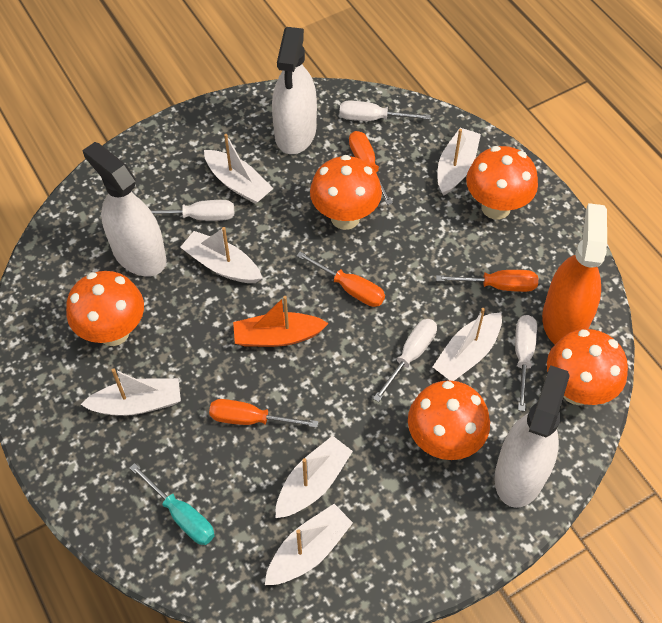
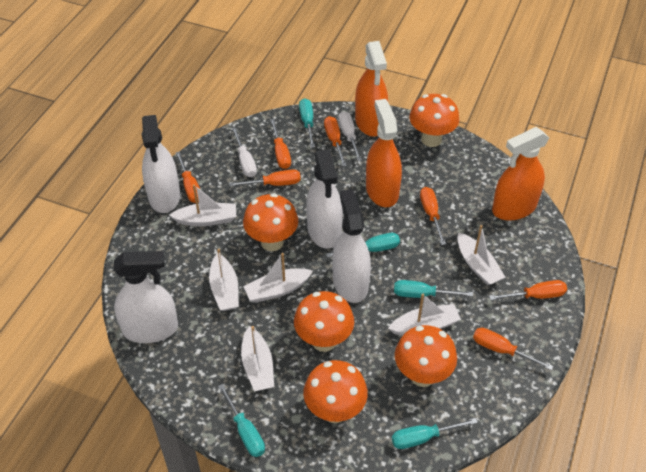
orange boat: 1 -> 0
orange screwdriver: 4 -> 7
orange spray bottle: 1 -> 3
turquoise screwdriver: 1 -> 5
white boat: 7 -> 6
white screwdriver: 4 -> 2
white spray bottle: 3 -> 4

